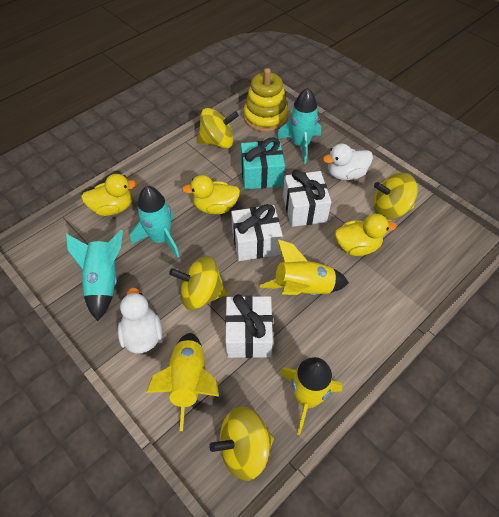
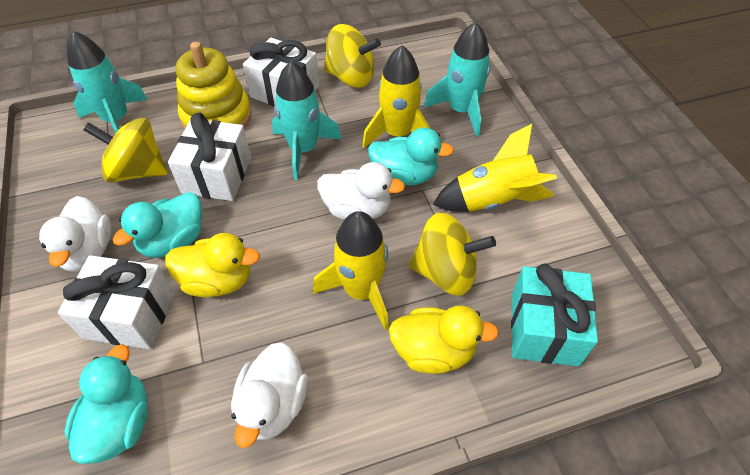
turquoise duck: 0 -> 3
white duck: 2 -> 3
yellow duck: 3 -> 2
yellow spinning top: 4 -> 3

